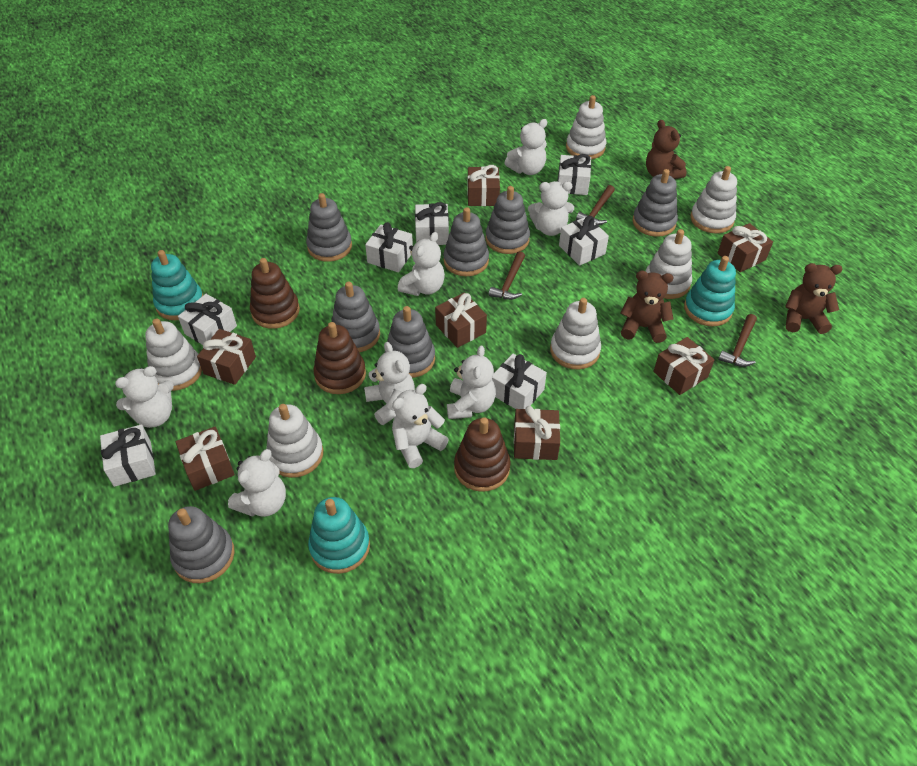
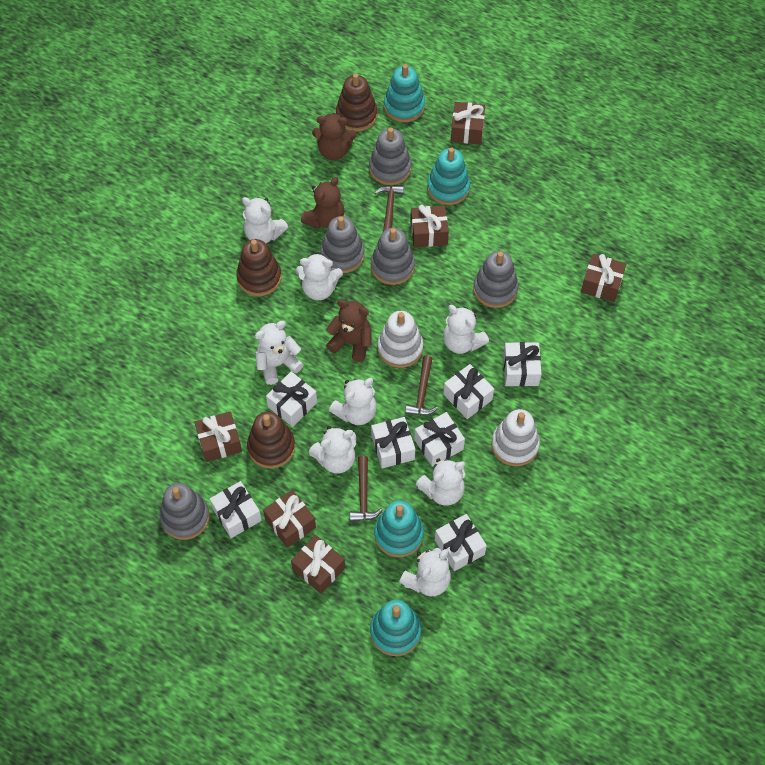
brown gift: 7 -> 6
grey stacking toy: 7 -> 5
turquoise stacking toy: 3 -> 4
white stacking toy: 6 -> 2

